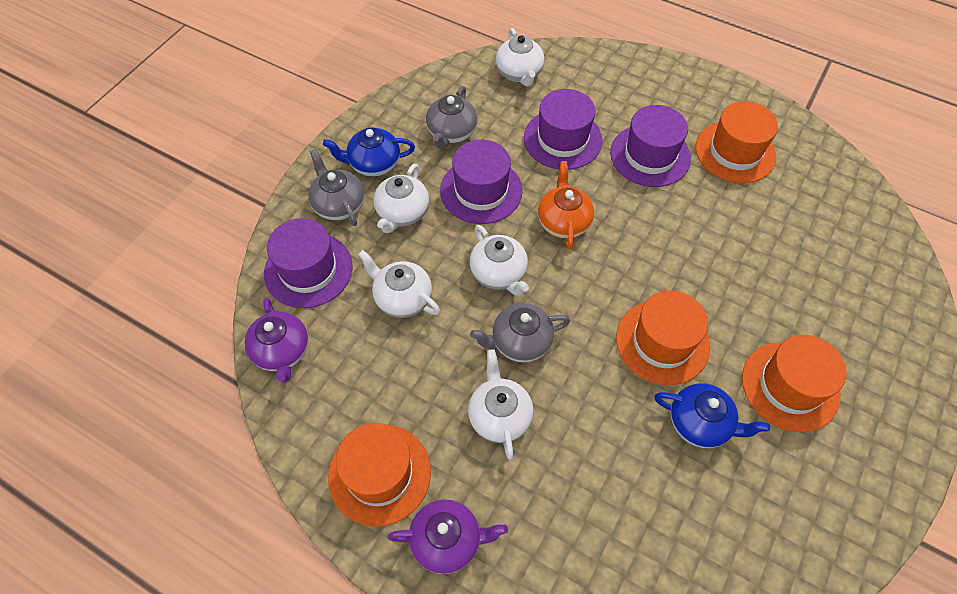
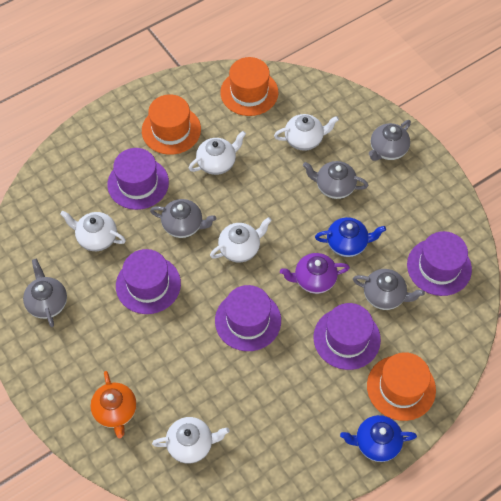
grey teapot: 3 -> 5
orange hat: 4 -> 3
purple hat: 4 -> 5
purple teapot: 2 -> 1

